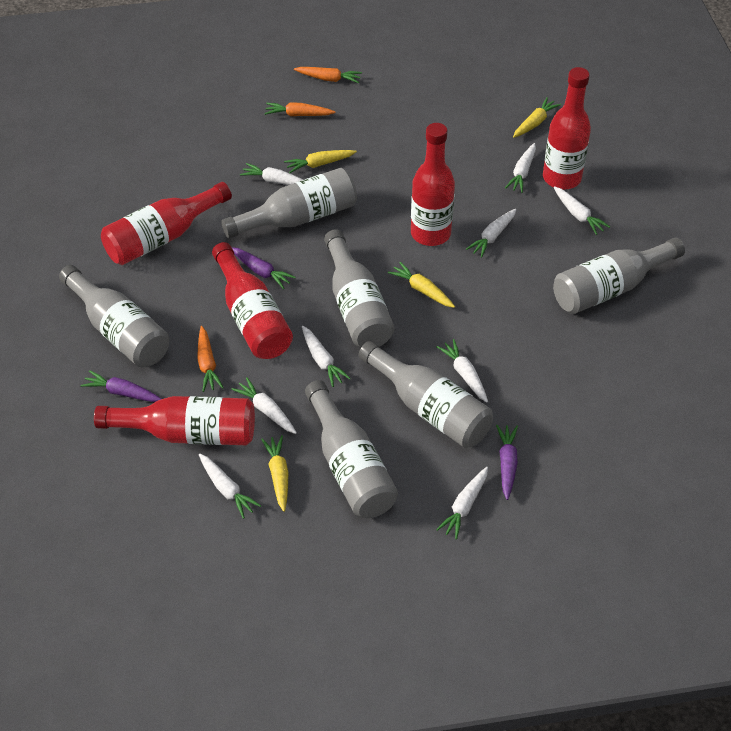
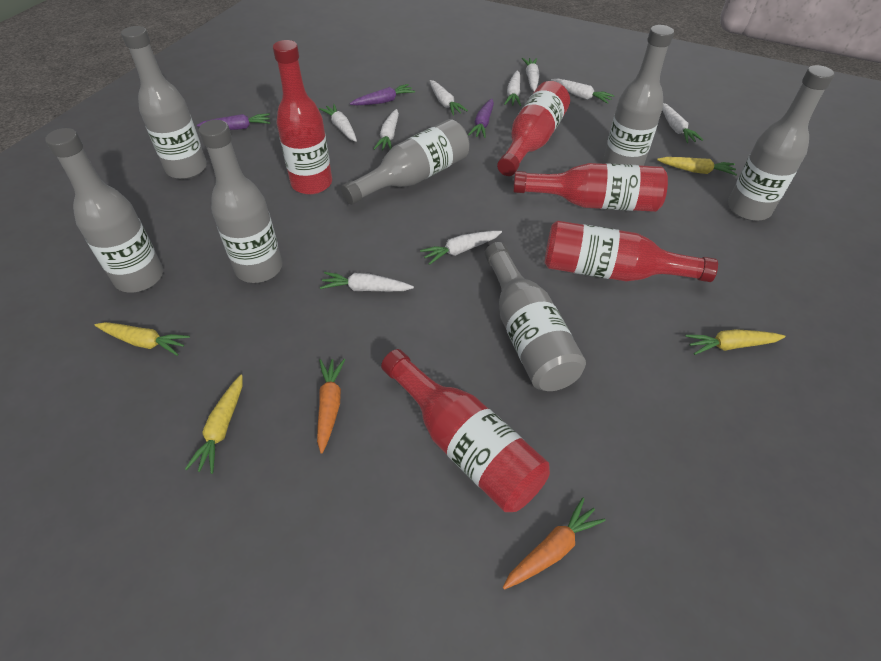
grey bottle: 6 -> 7
orange carrot: 3 -> 2

